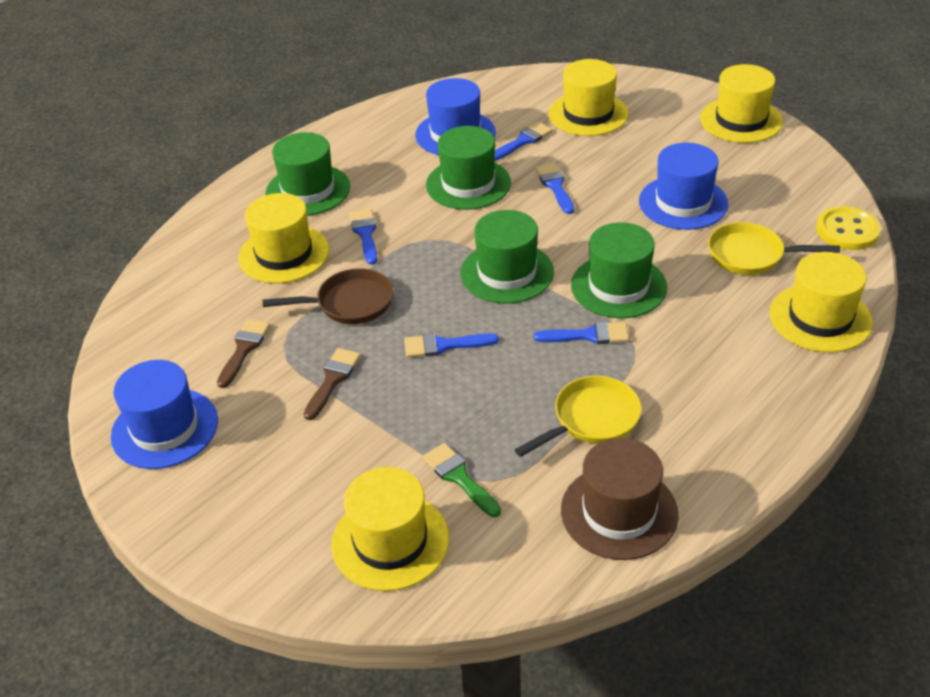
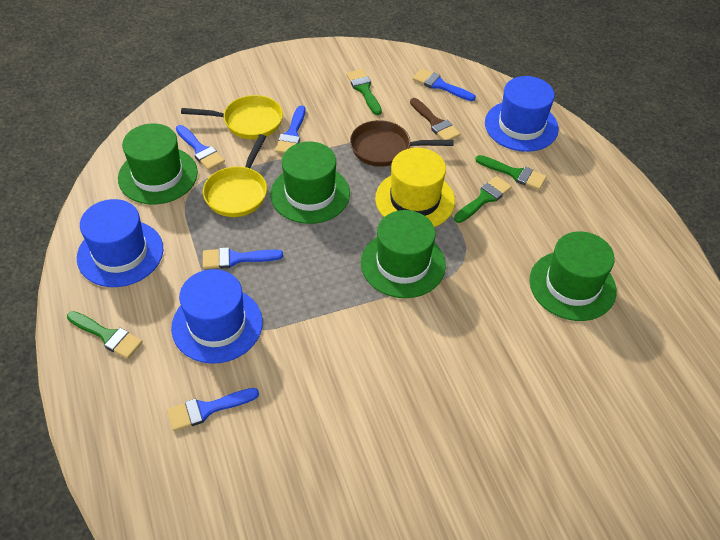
brown brush: 2 -> 1
brown hat: 1 -> 0
green brush: 1 -> 4
yellow button: 1 -> 0
yellow hat: 5 -> 1

